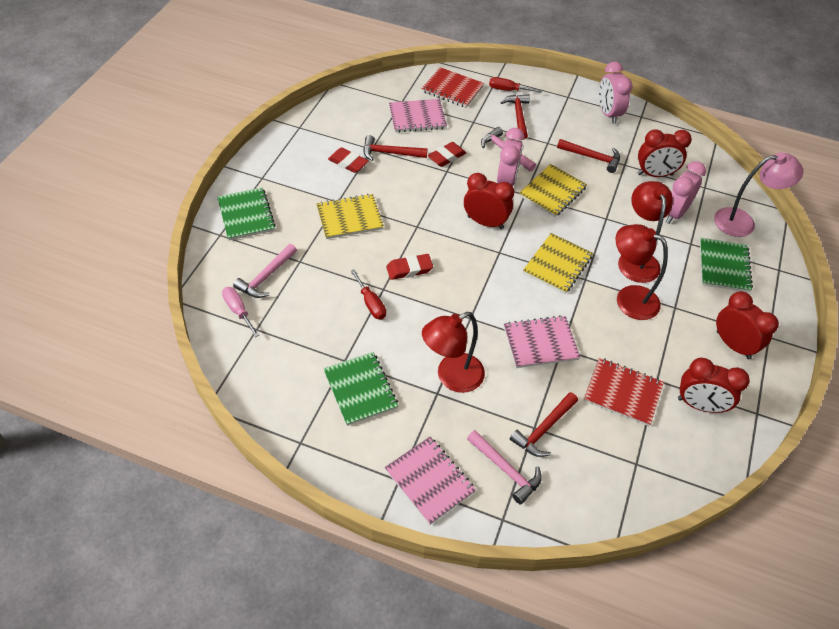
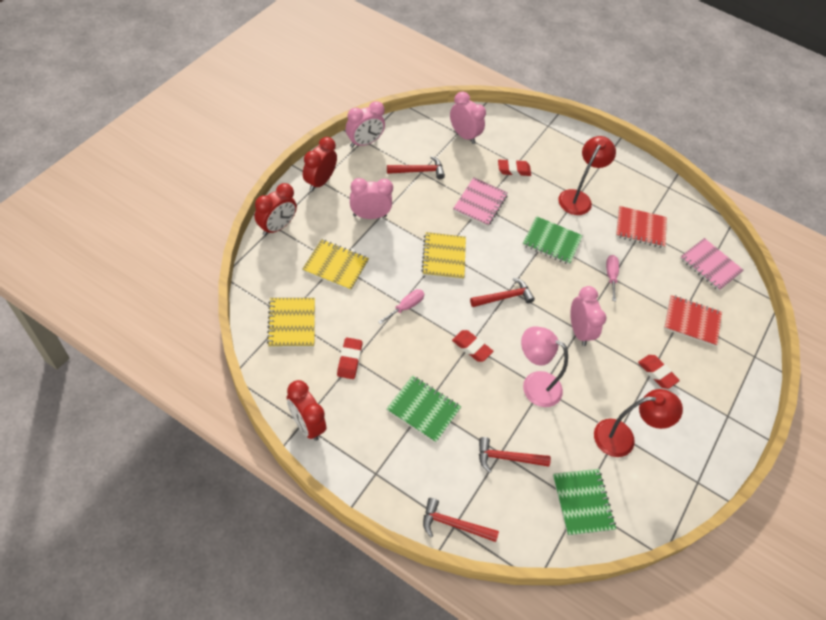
pink clock: 3 -> 4
pink hammer: 3 -> 0
pink notebook: 3 -> 2
pink screwdriver: 1 -> 2
red clock: 4 -> 3
red eraser: 3 -> 4
red lamp: 3 -> 2
red screwdriver: 2 -> 0

